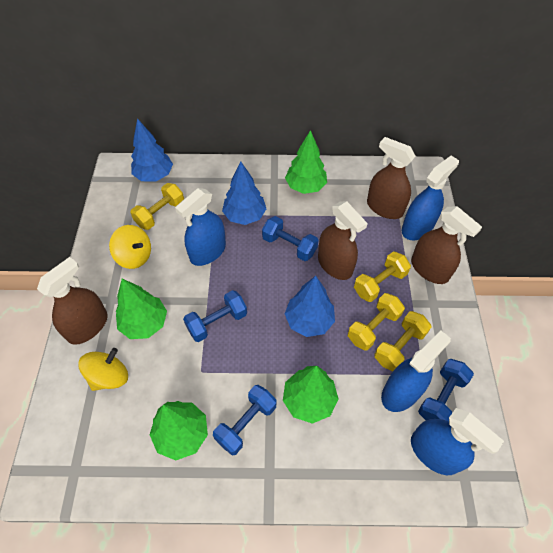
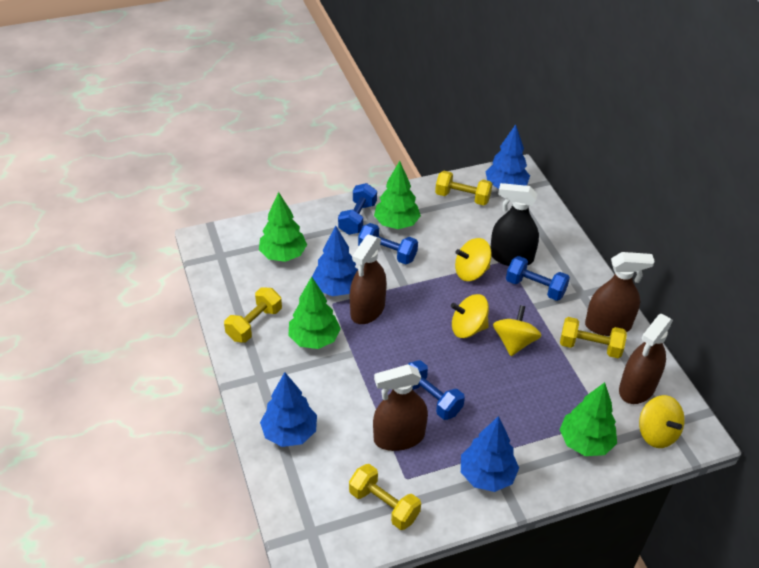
black spray bottle: 0 -> 1
blue spray bottle: 4 -> 0
blue tree: 3 -> 4
yellow spinning top: 2 -> 4

